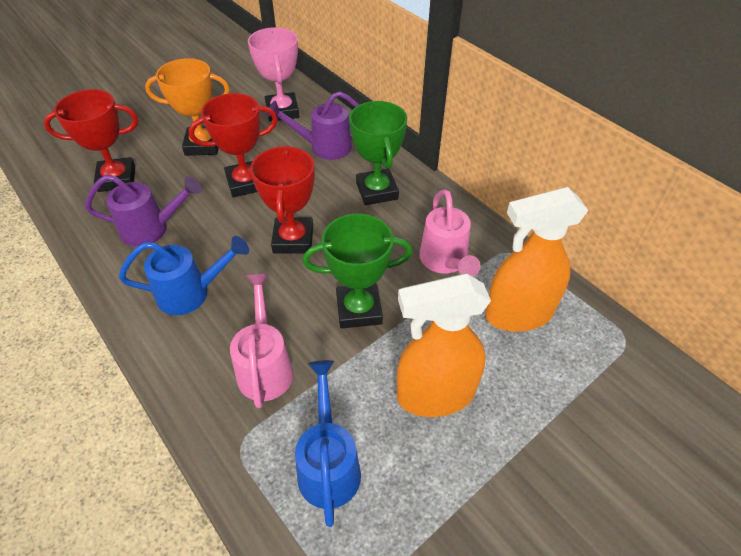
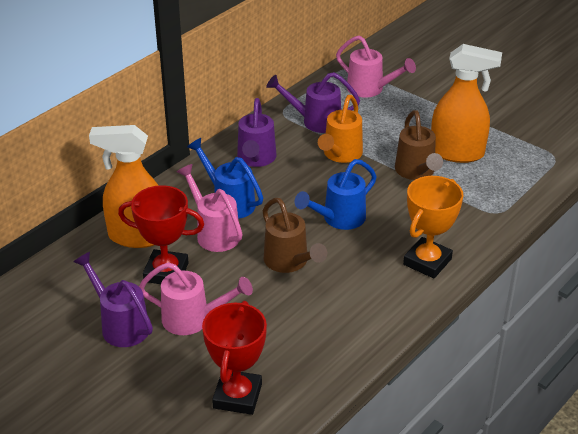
brown watering can: 0 -> 2
green trophy: 2 -> 0
orange watering can: 0 -> 1
pink trophy: 1 -> 0
pink watering can: 2 -> 3
purple watering can: 2 -> 3
red trophy: 3 -> 2

